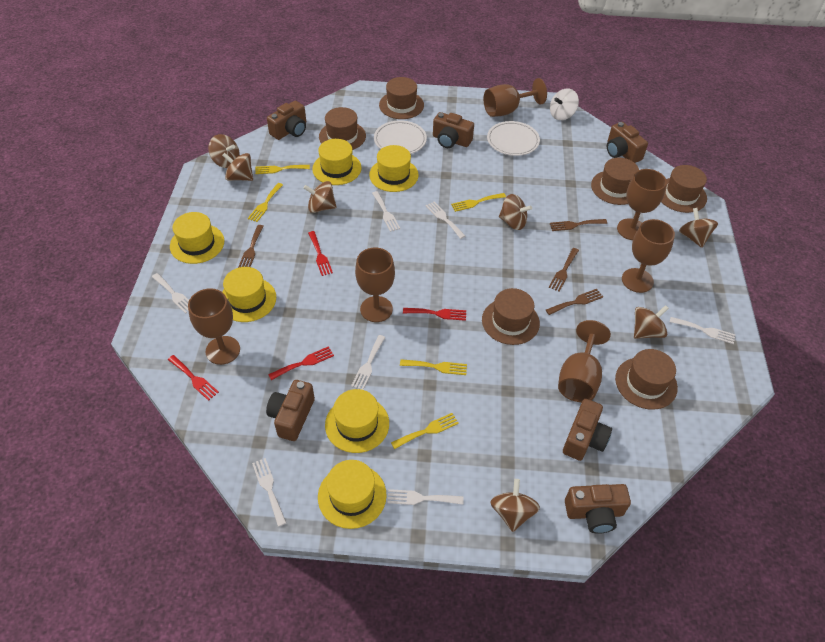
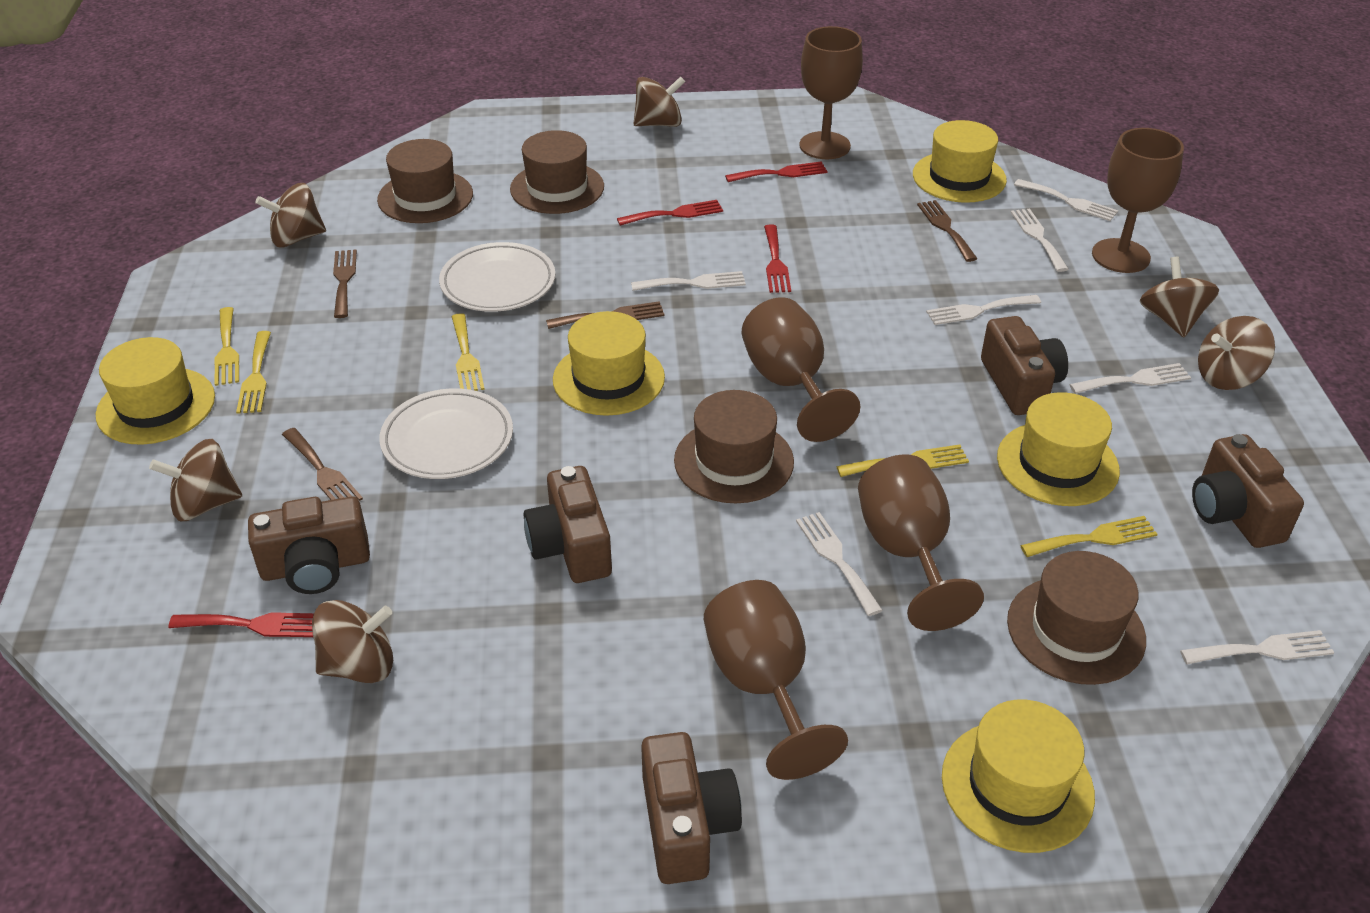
brown camera: 6 -> 5
brown goblet: 6 -> 5
brown hat: 6 -> 4
brown spinning top: 7 -> 6
white spinning top: 1 -> 0
yellow hat: 6 -> 5

